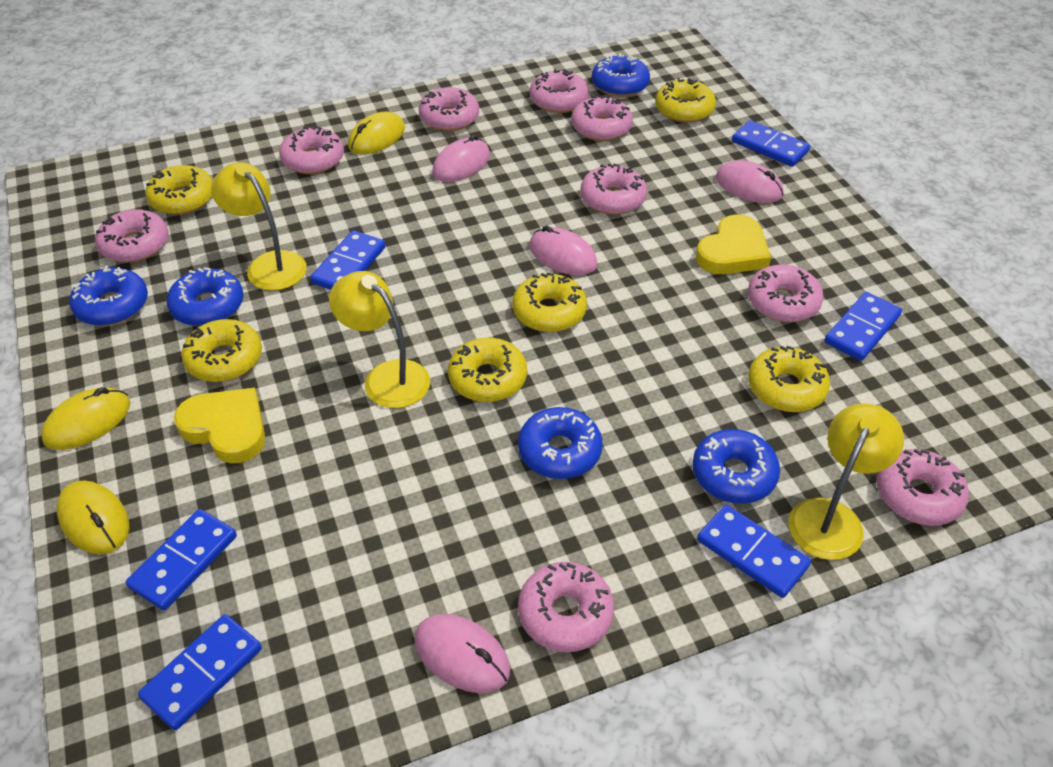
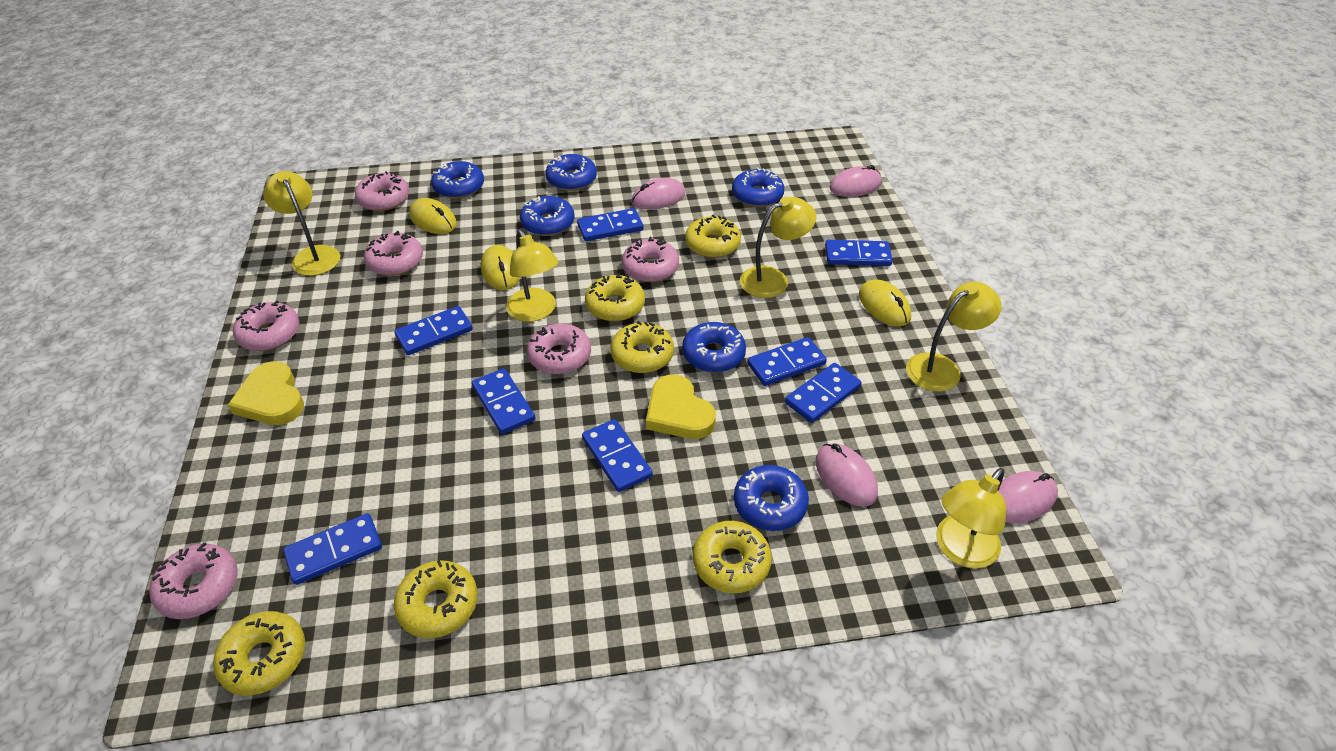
blue domino: 6 -> 8
blue donut: 5 -> 6
pink donut: 9 -> 6
yellow lamp: 3 -> 5

